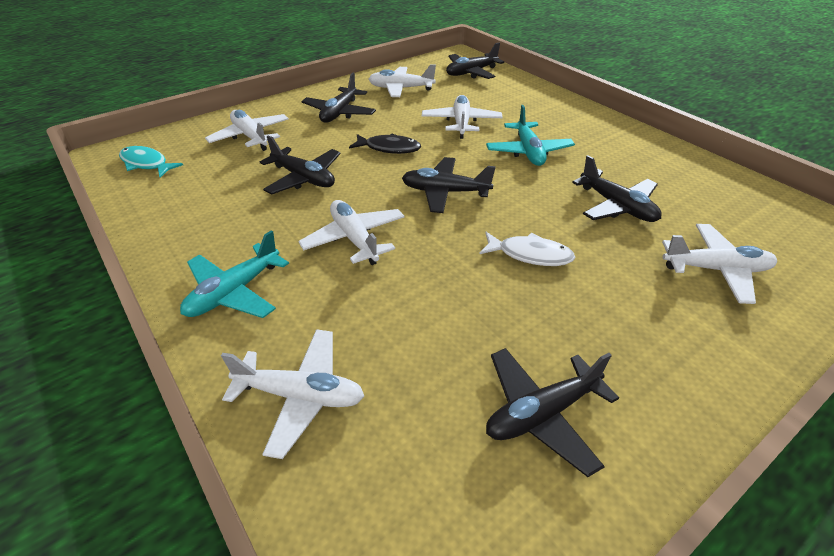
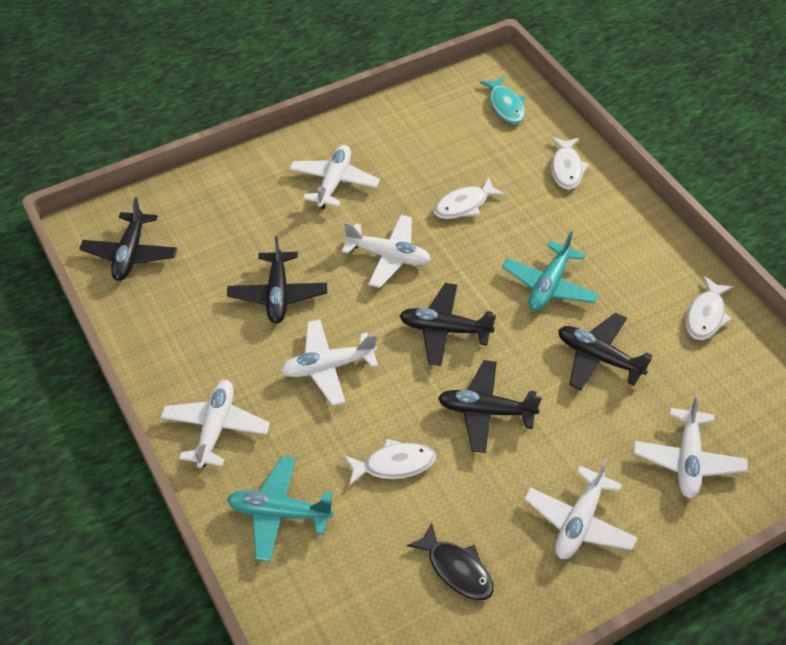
black plane: 6 -> 5
white fish: 1 -> 4

